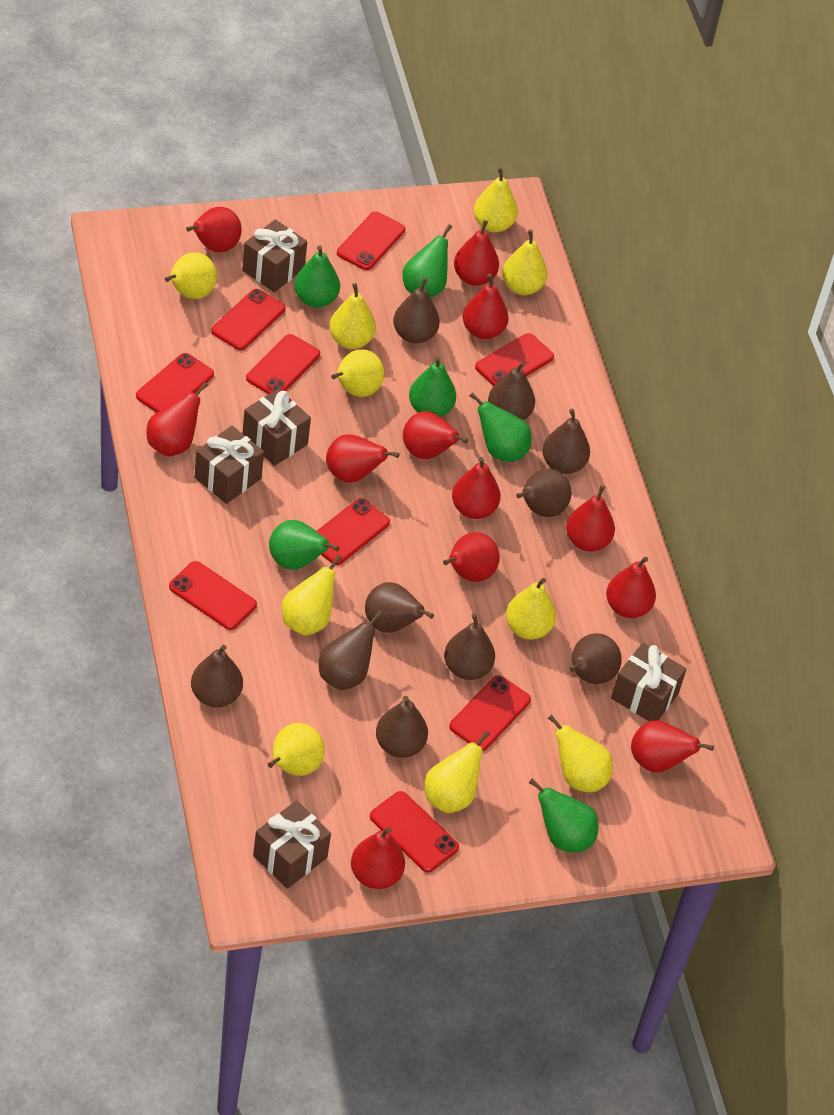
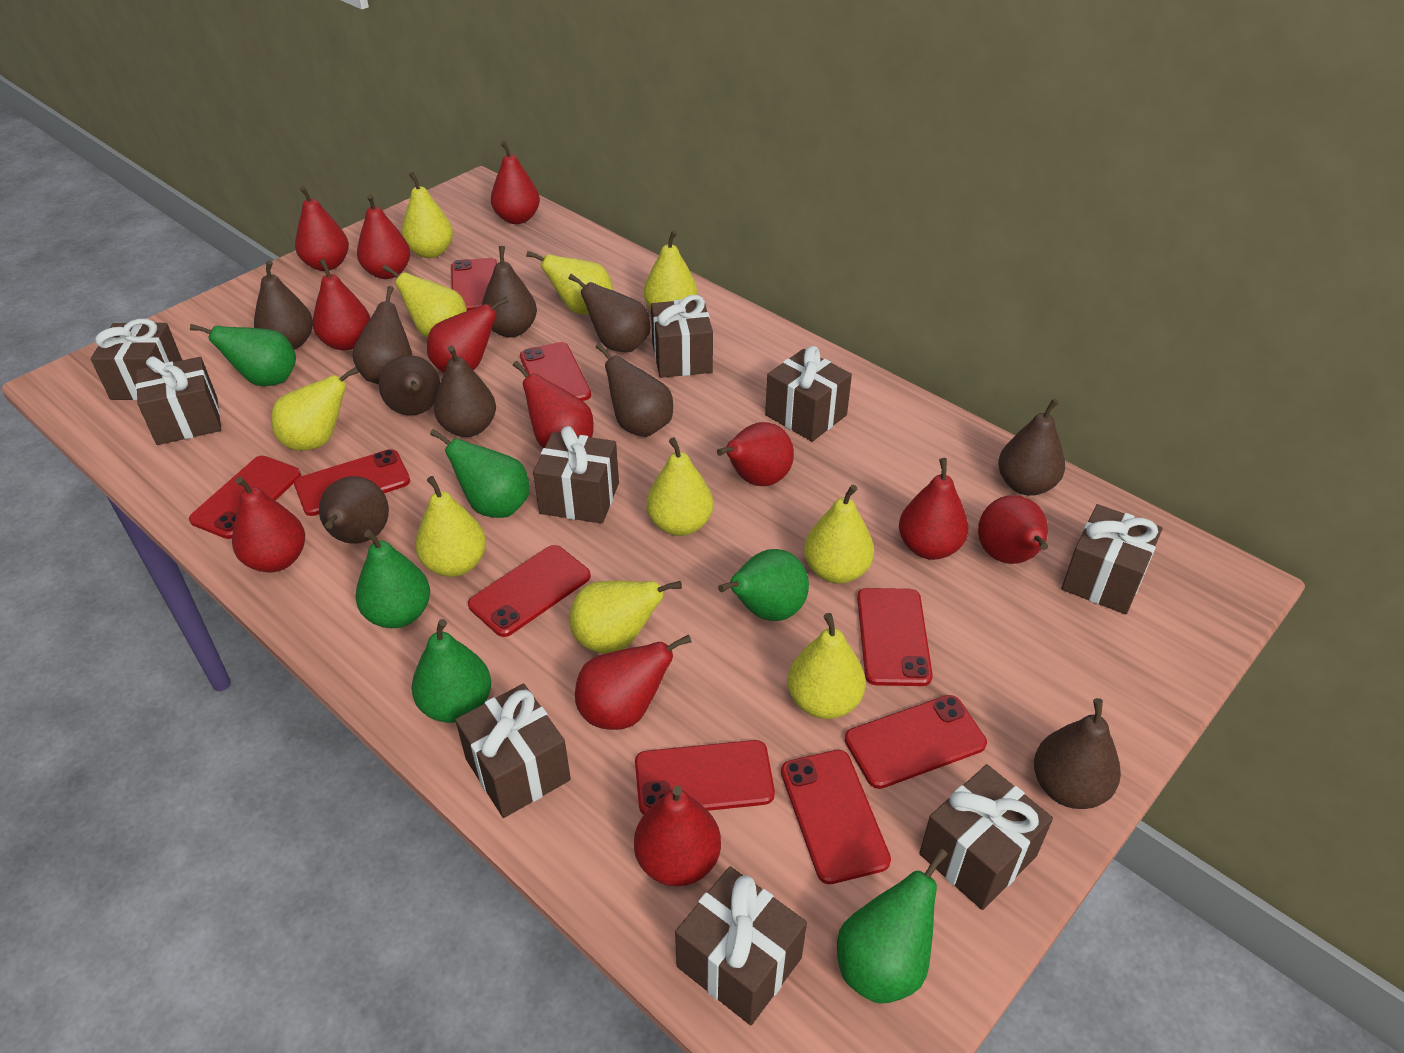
brown gift: 5 -> 9

